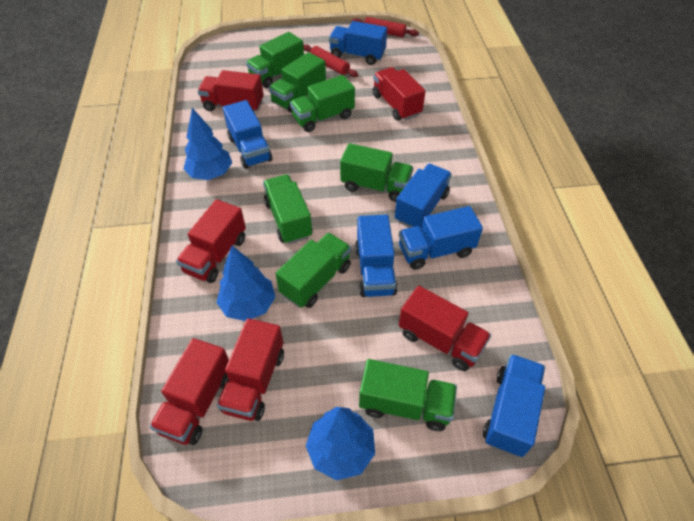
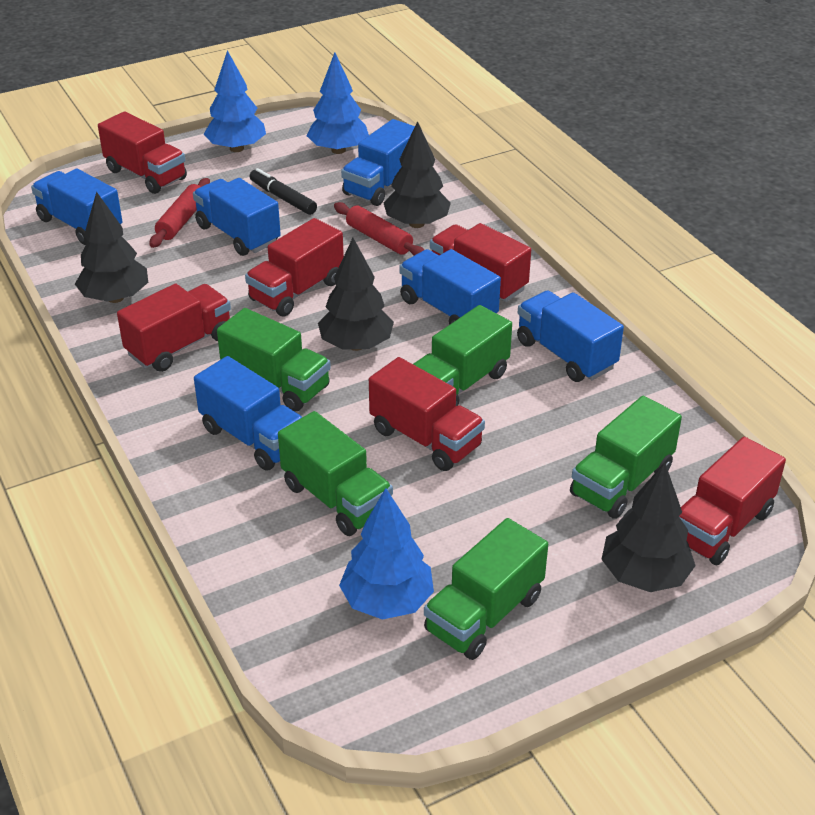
black marker: 0 -> 1
black tree: 0 -> 4
green truck: 7 -> 5

